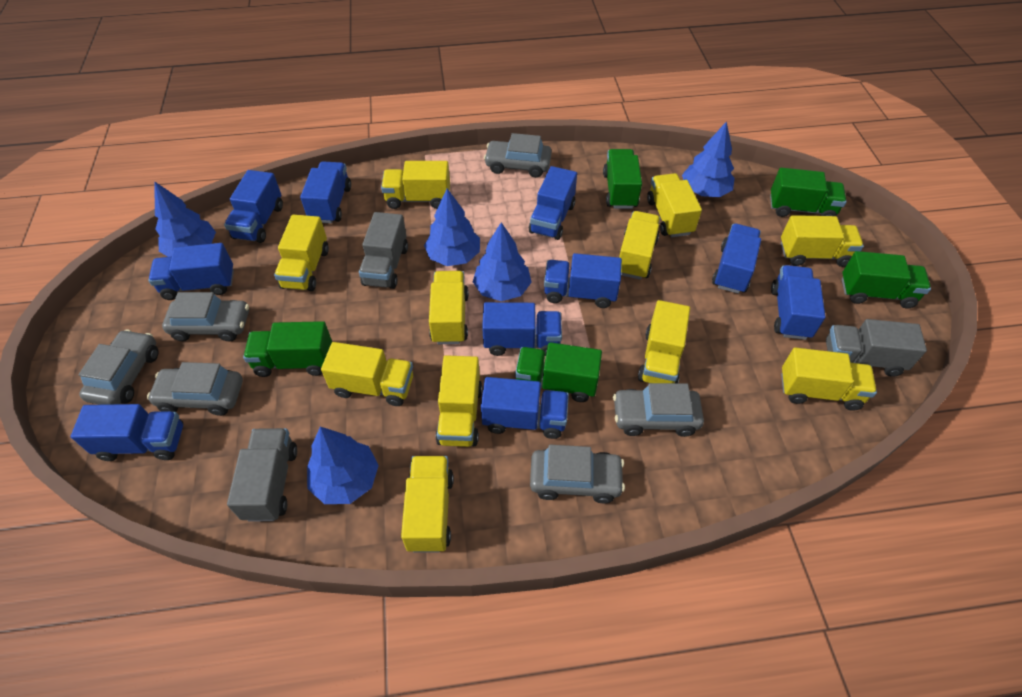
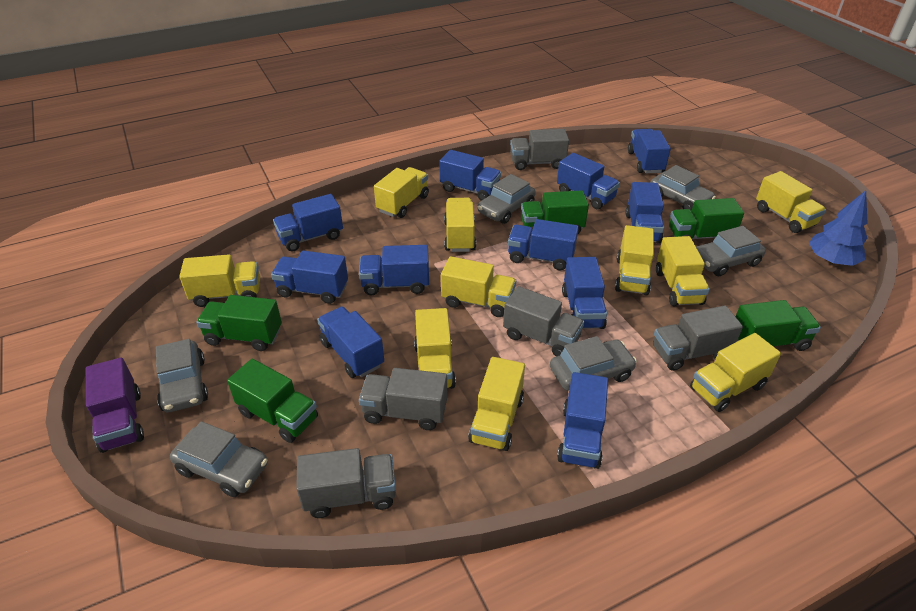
blue tree: 5 -> 1
blue truck: 10 -> 11
grey truck: 3 -> 5
purple truck: 0 -> 1
yellow truck: 11 -> 10

